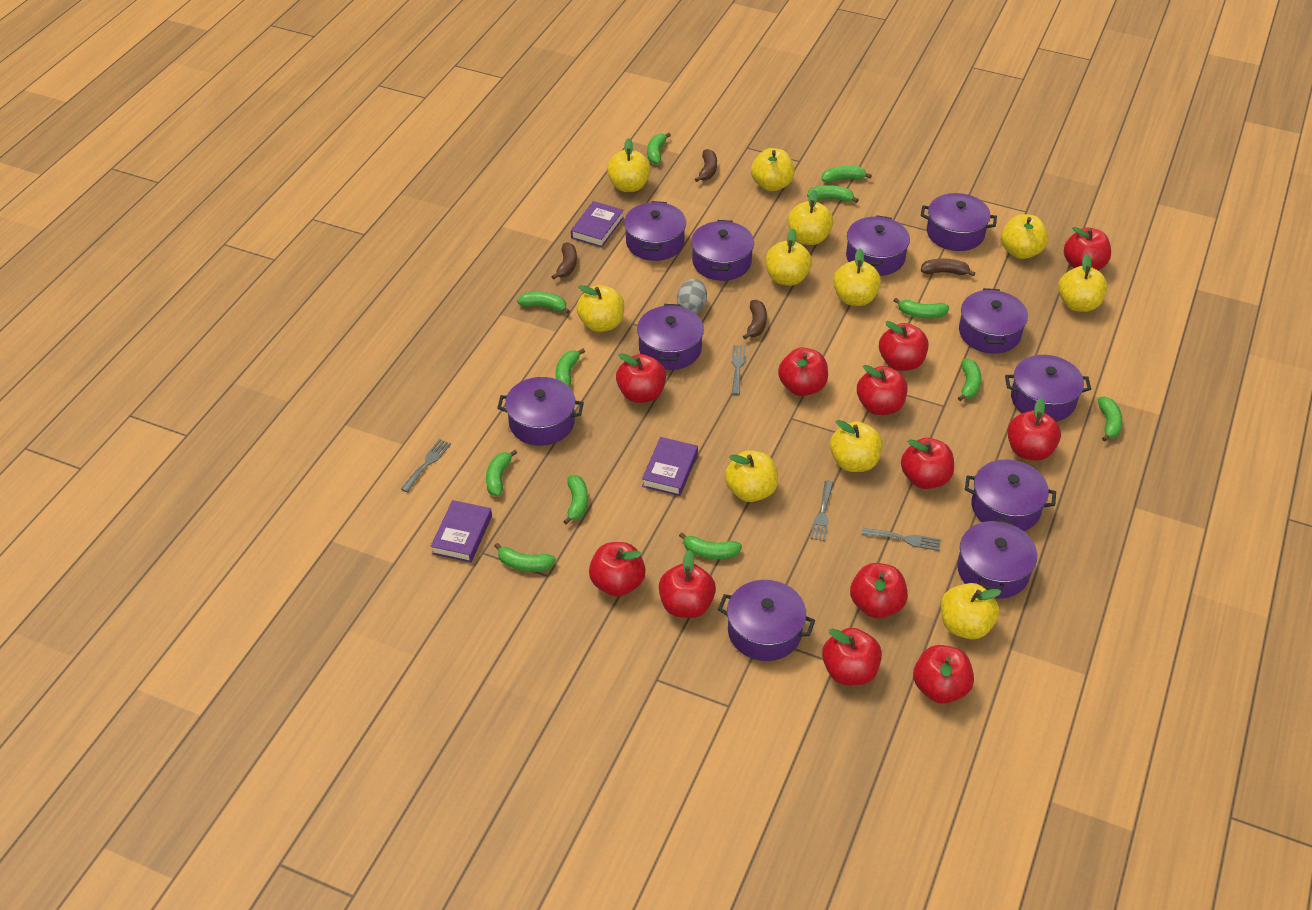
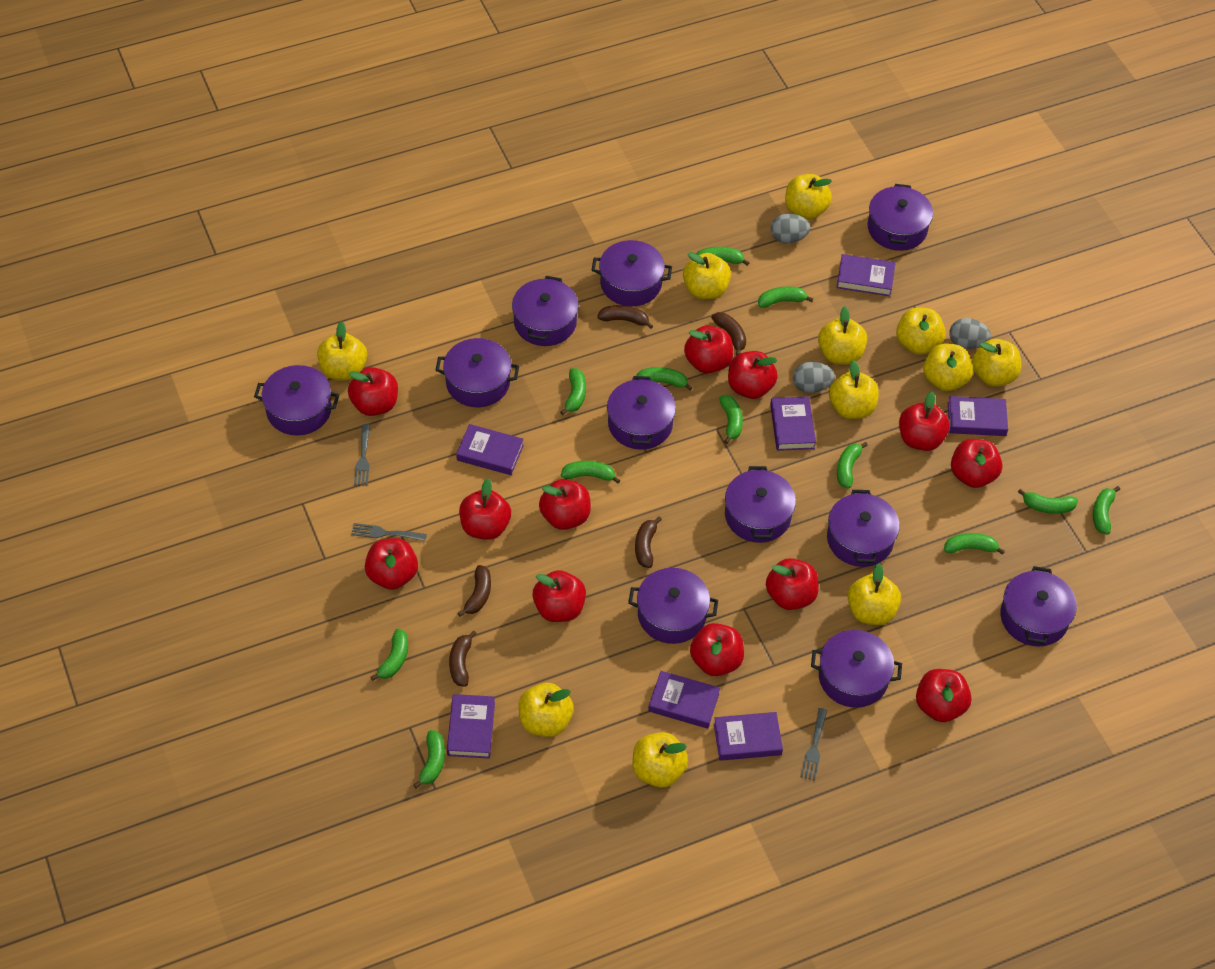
brown banana: 4 -> 5
grey egg: 1 -> 3
grey fork: 4 -> 3
purple book: 3 -> 7

